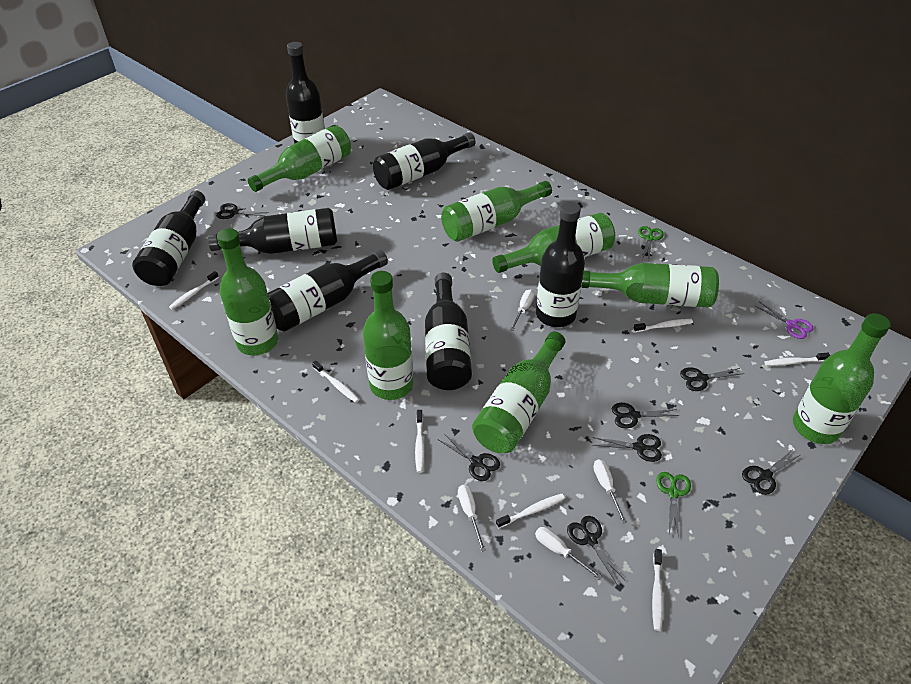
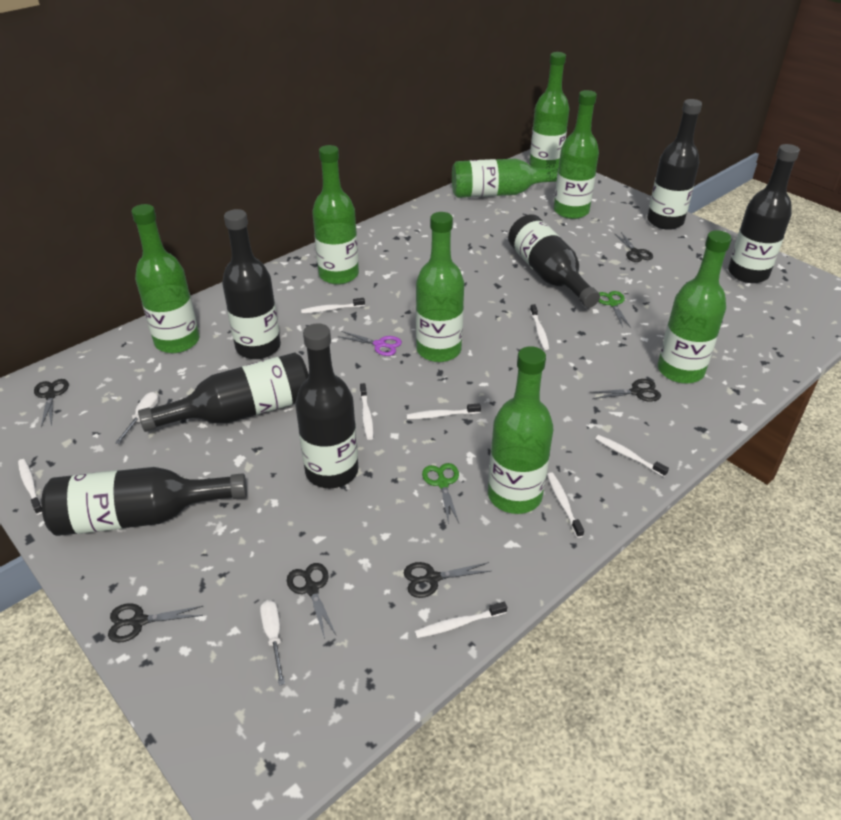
black scissors: 7 -> 6
white screwdriver: 4 -> 2
white toothbrush: 7 -> 8

